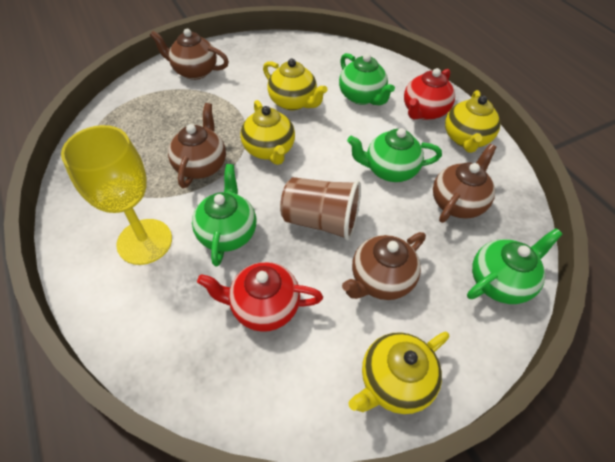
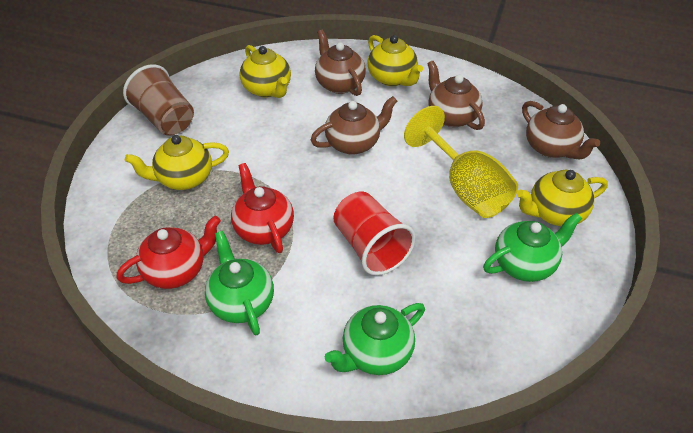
green teapot: 4 -> 3
red cup: 0 -> 1

